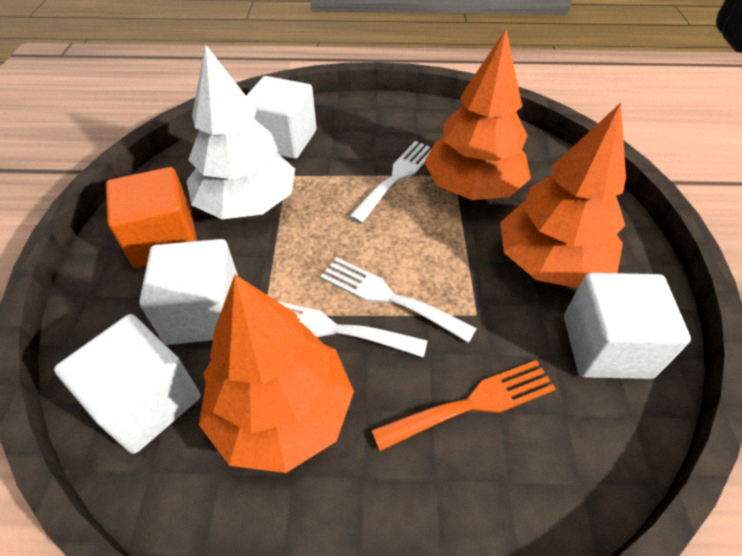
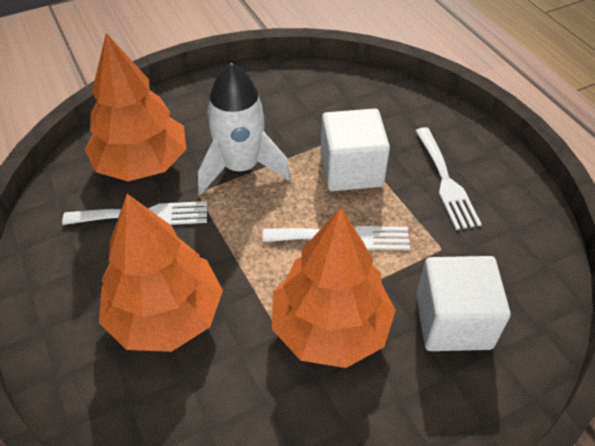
orange cube: 1 -> 0
orange fork: 1 -> 0
white cube: 4 -> 2
white rocket: 0 -> 1
white tree: 1 -> 0

